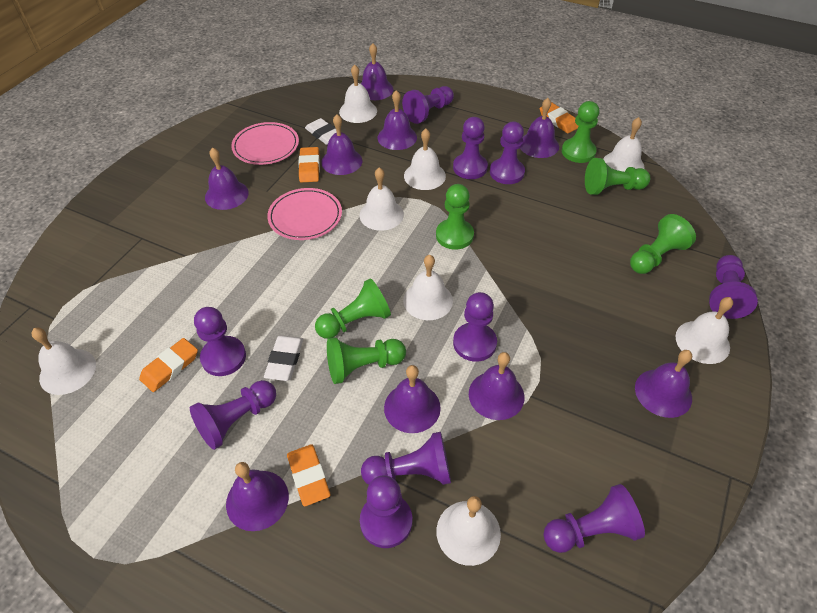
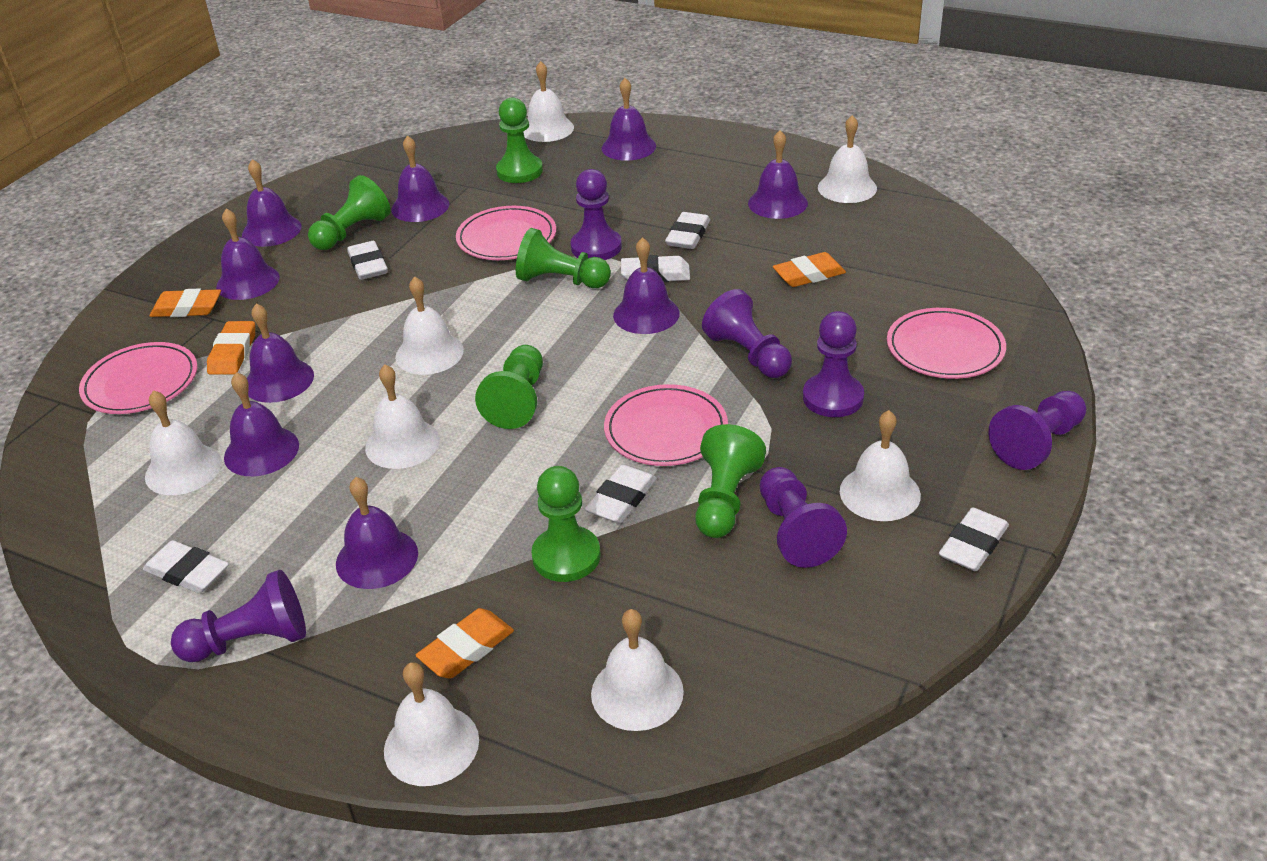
pink plate: 2 -> 4
purple pawn: 10 -> 6
white eraser: 2 -> 6

